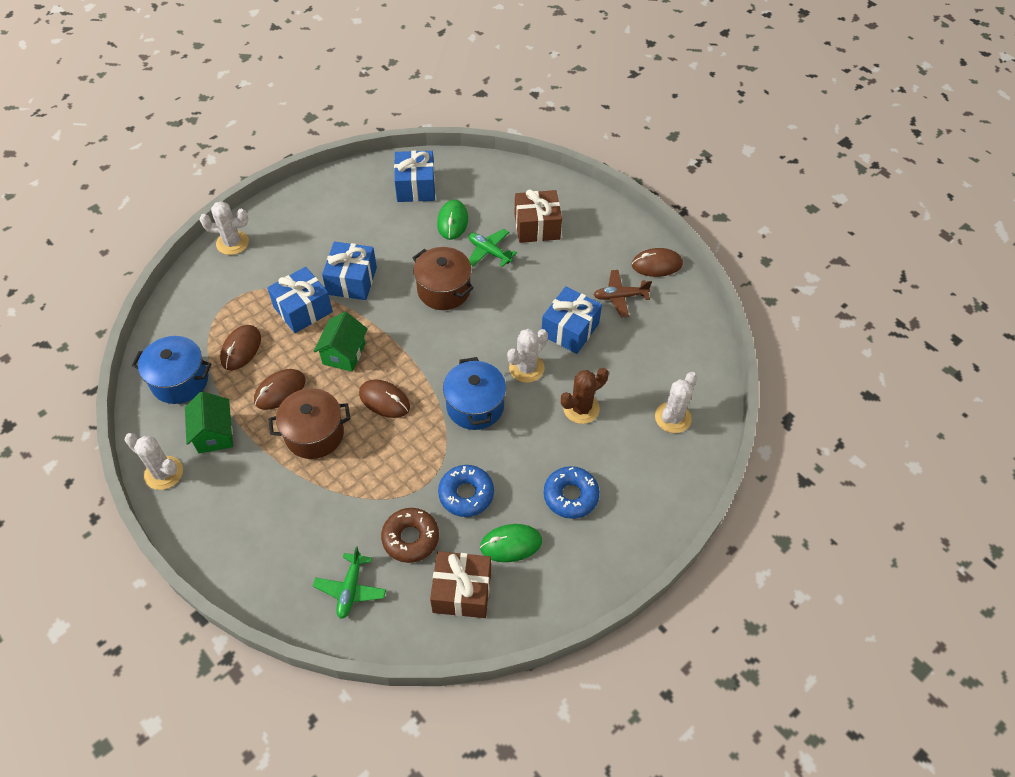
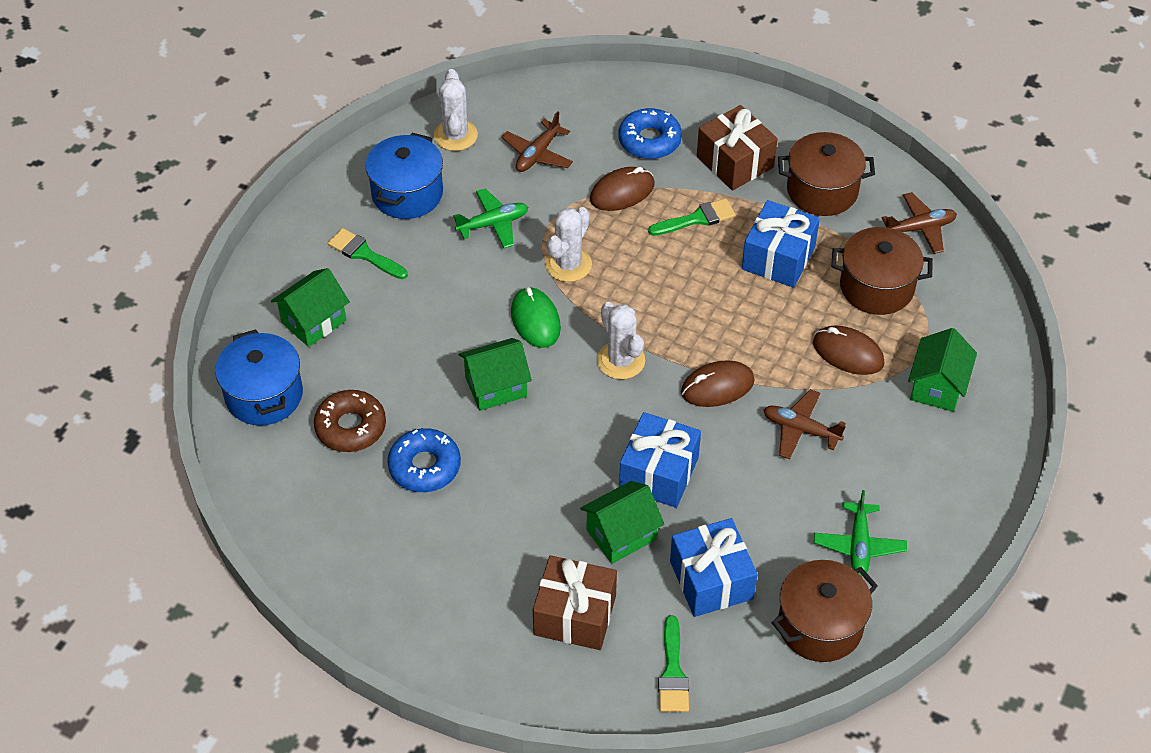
blue gift: 4 -> 3
brown cactus: 1 -> 0
brown mouse: 4 -> 3
brown plane: 1 -> 3
brown pot: 2 -> 3
green brush: 0 -> 3
green house: 2 -> 4
green mouse: 2 -> 1
white cactus: 4 -> 3

